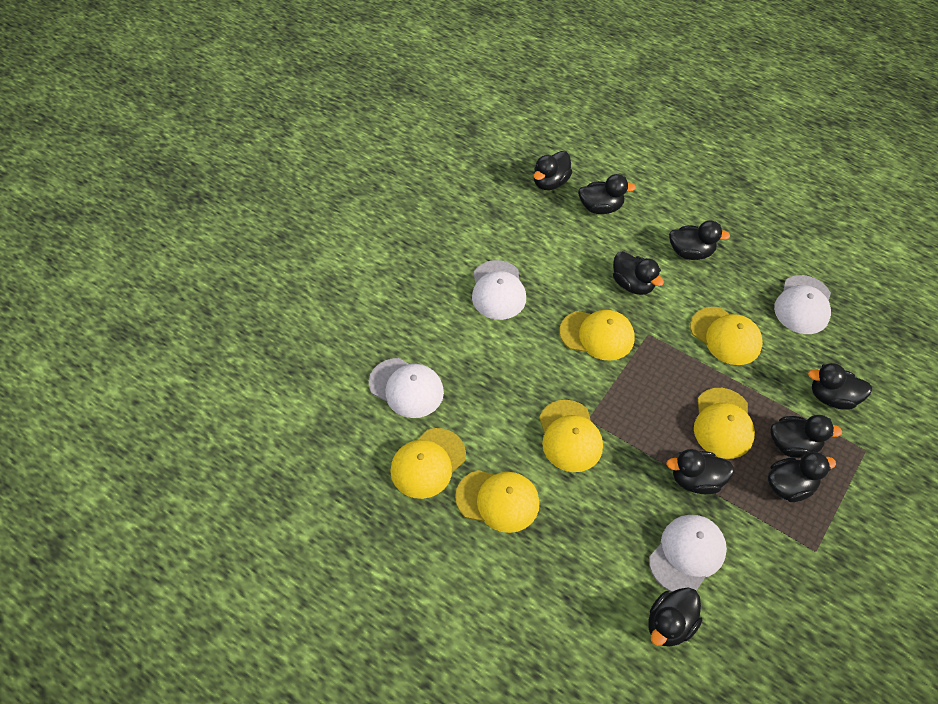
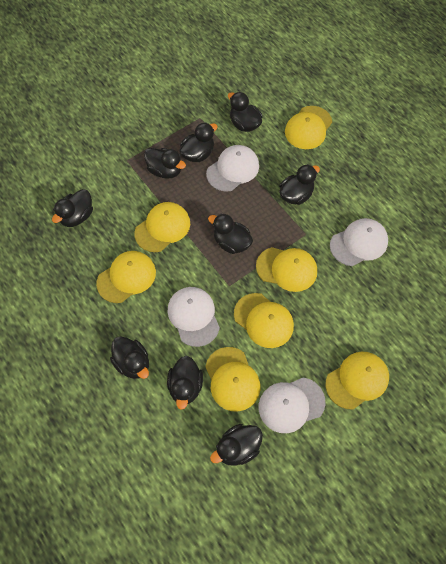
yellow cap: 6 -> 7

